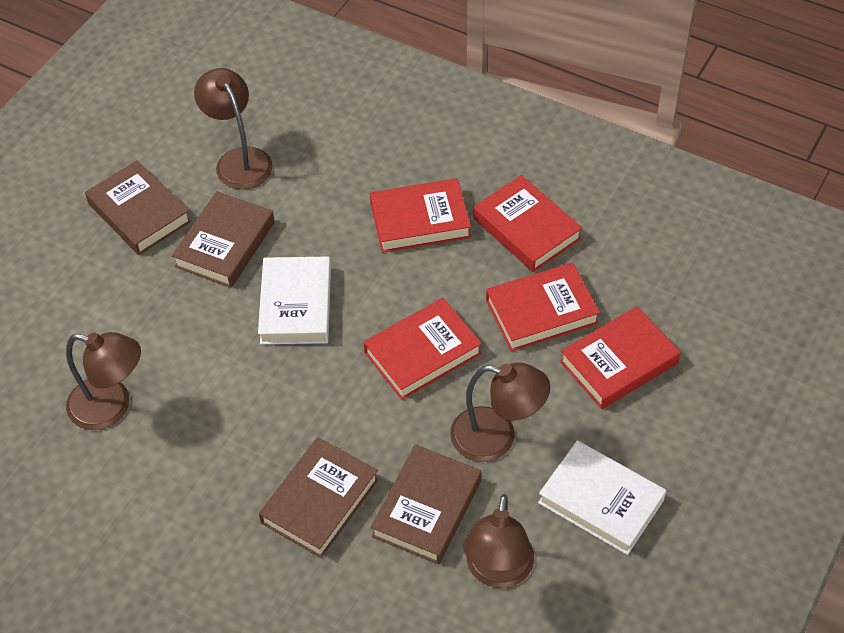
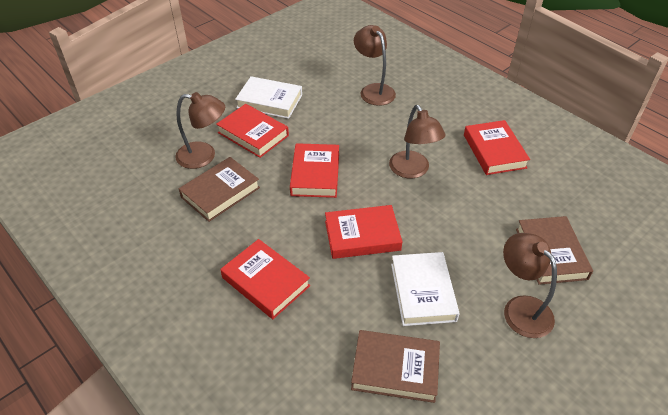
brown book: 4 -> 3

